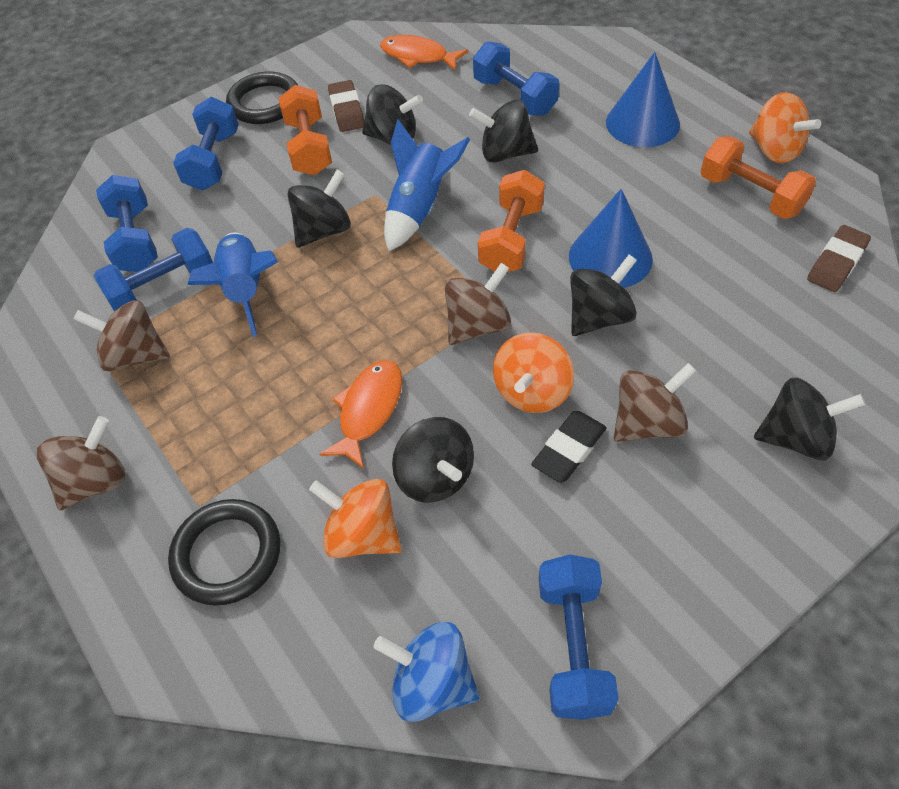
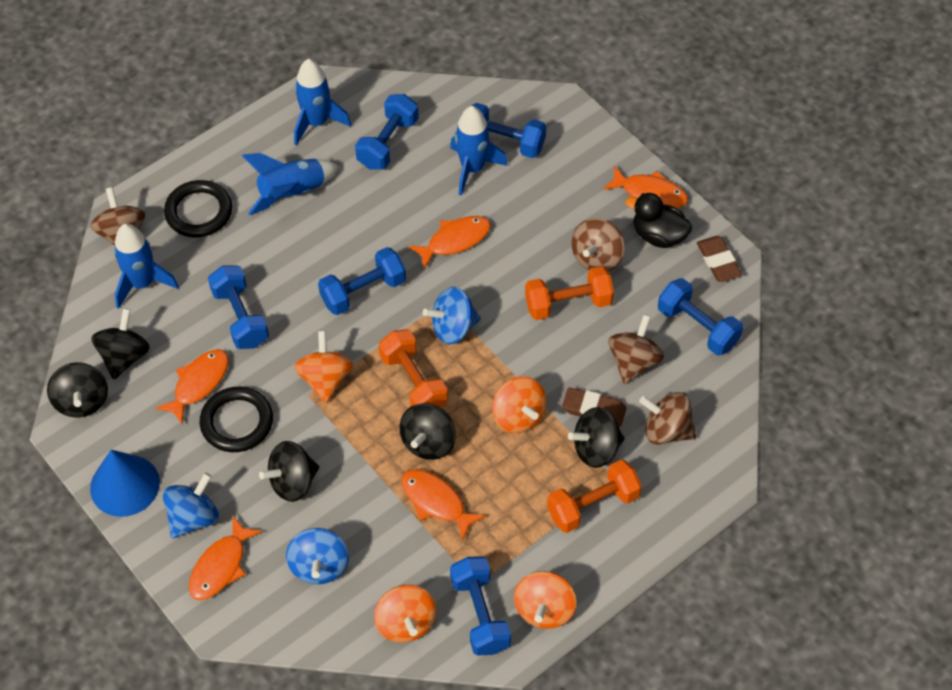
black duck: 0 -> 1
black eraser: 1 -> 0
black spinning top: 6 -> 5
blue cone: 2 -> 1
blue dumbbell: 5 -> 6
blue rocket: 2 -> 4
blue spinning top: 1 -> 3
orange fish: 2 -> 5
orange spinning top: 3 -> 4

